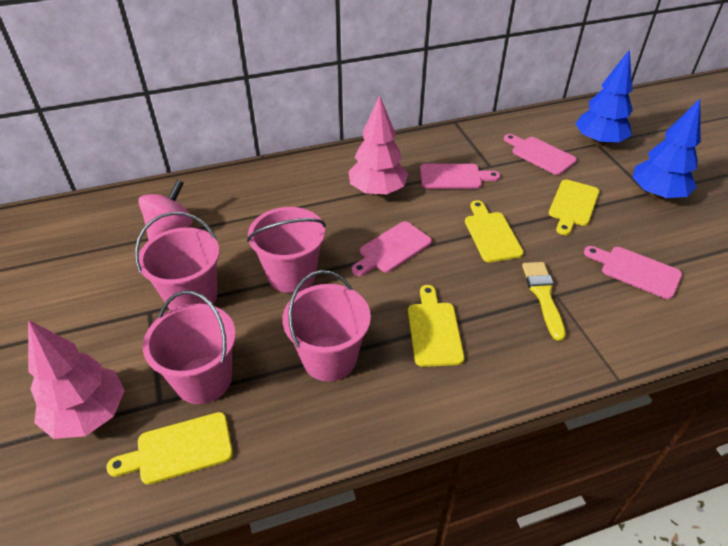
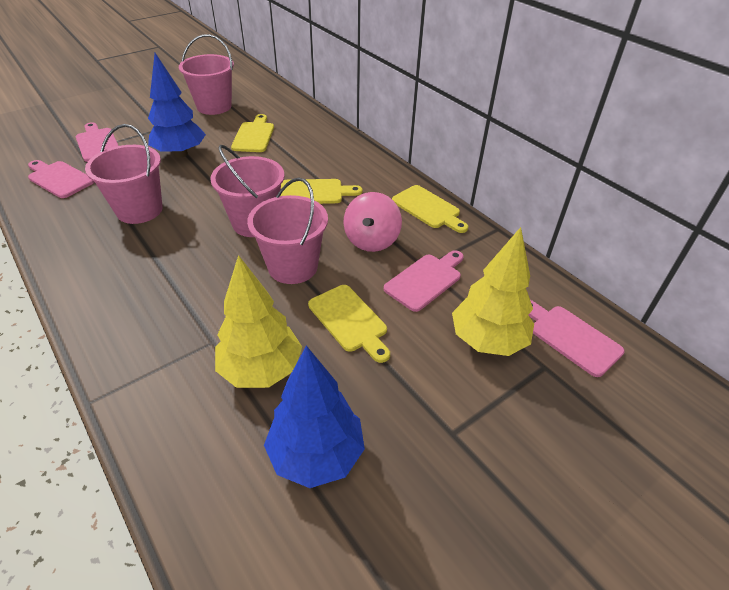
pink tree: 2 -> 0
yellow brush: 1 -> 0
yellow tree: 0 -> 2

